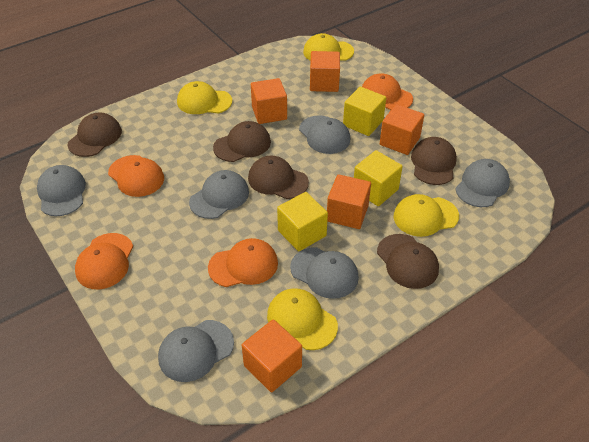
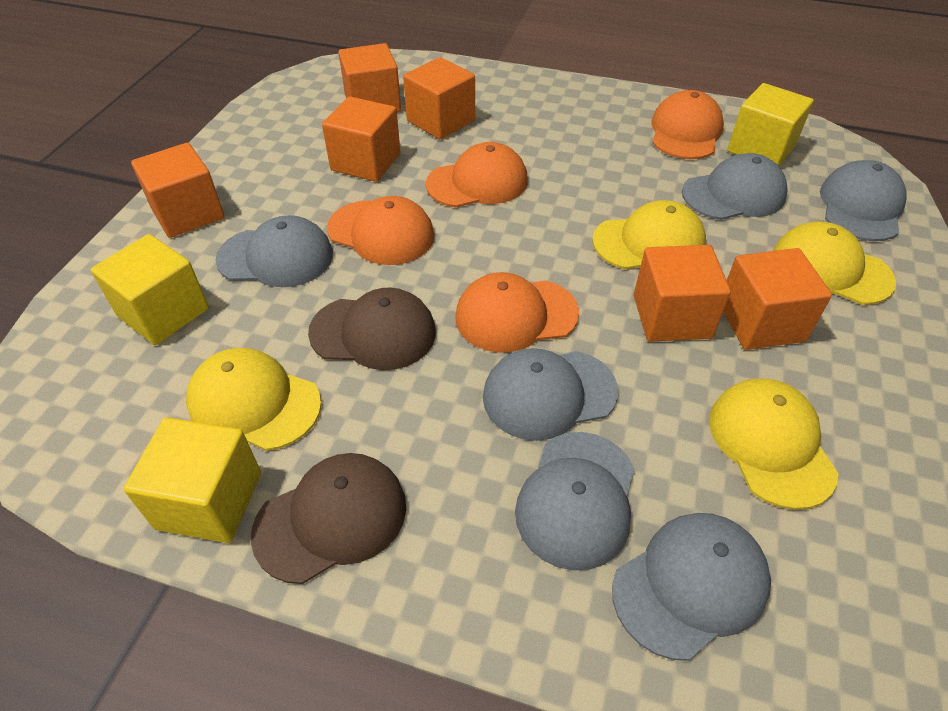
brown cap: 5 -> 2
orange cube: 5 -> 6

